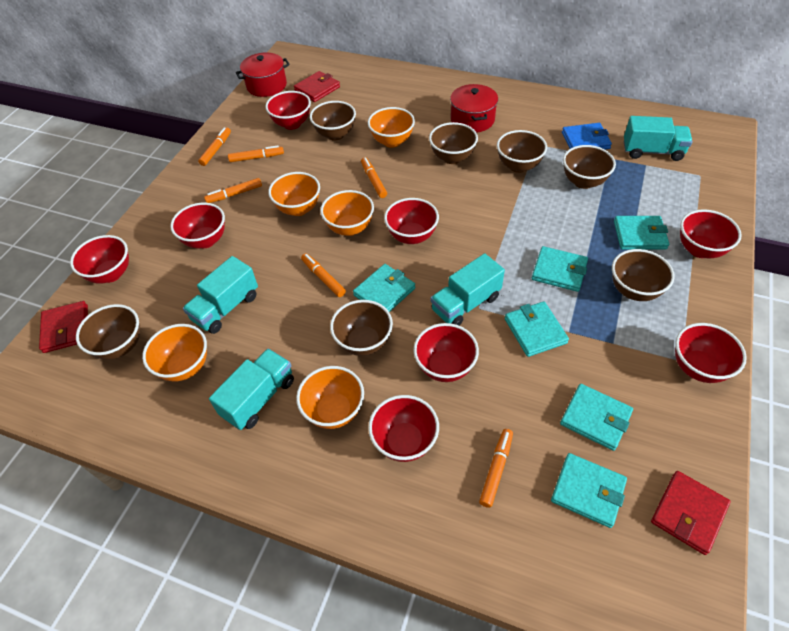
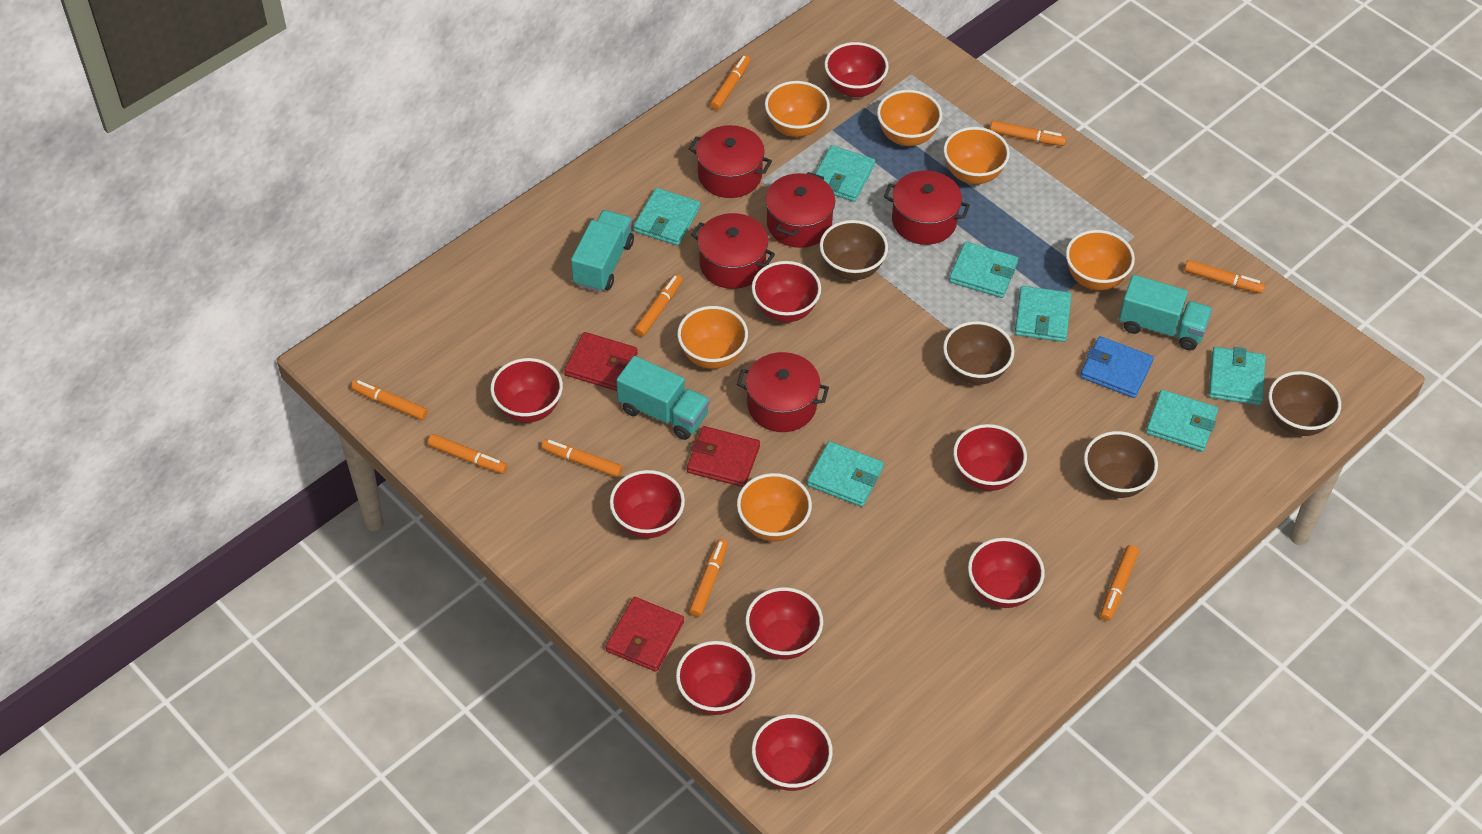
brown bowl: 7 -> 4
orange bowl: 5 -> 6
orange marker: 6 -> 9
red bowl: 8 -> 9
red pot: 2 -> 5
turquoise truck: 4 -> 3
turquoise wallet: 6 -> 7

